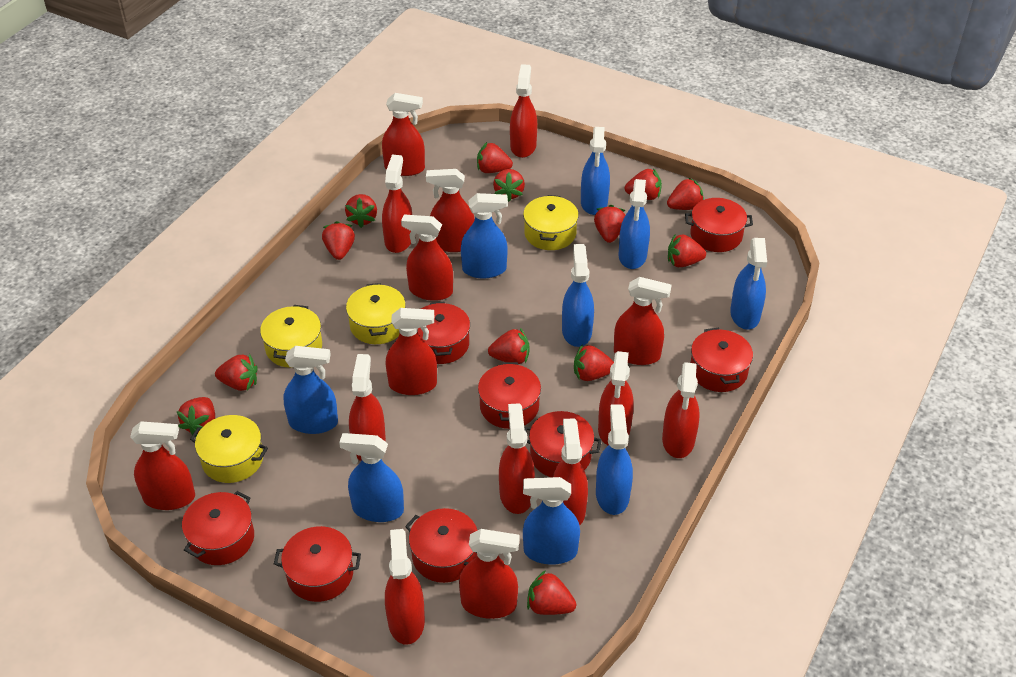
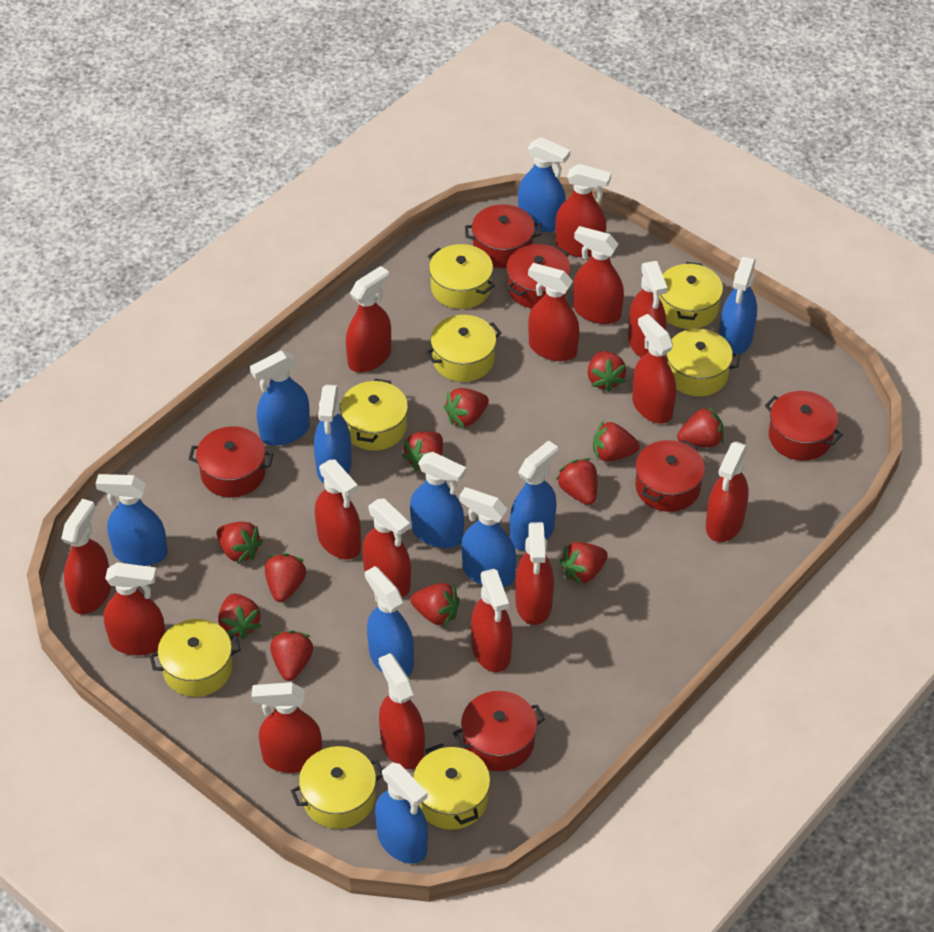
blue spray bottle: 9 -> 10
red pot: 8 -> 6
red strawberry: 13 -> 12
yellow pot: 4 -> 8

